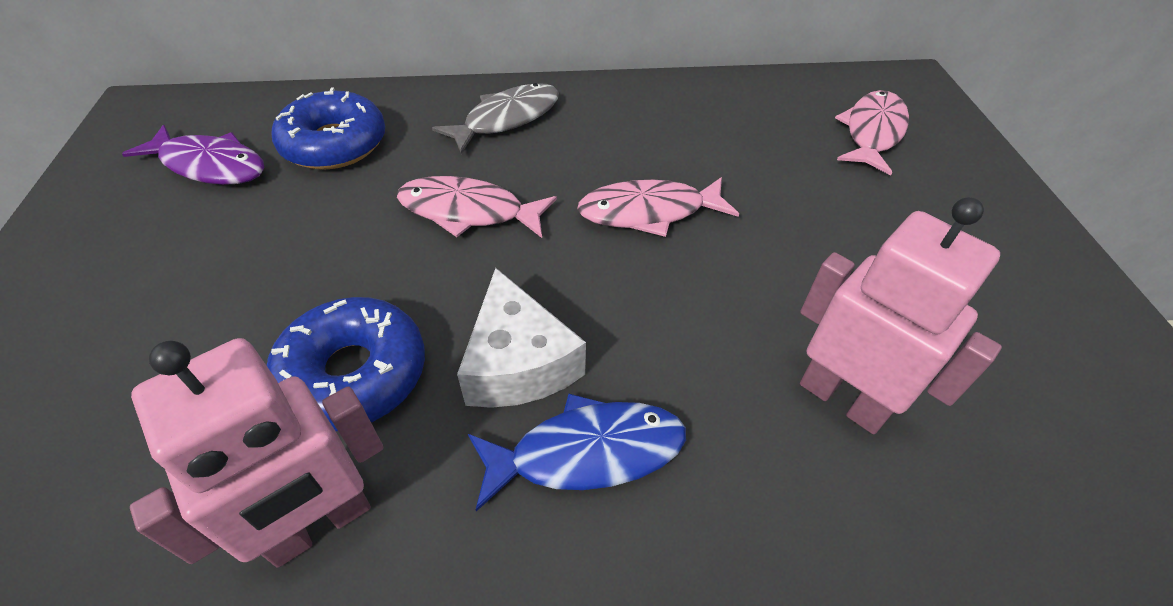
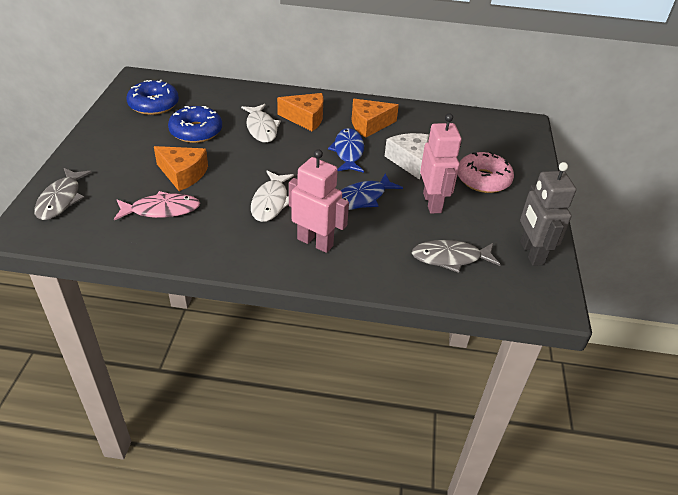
blue fish: 1 -> 2
grey fish: 1 -> 2
grey robot: 0 -> 1
orange cheese: 0 -> 3
pink donut: 0 -> 1
pink fish: 3 -> 1
purple fish: 1 -> 0
white fish: 0 -> 2

